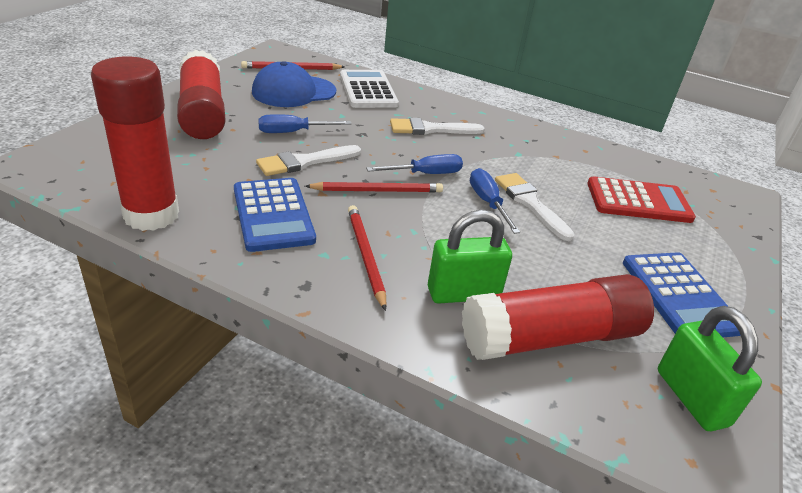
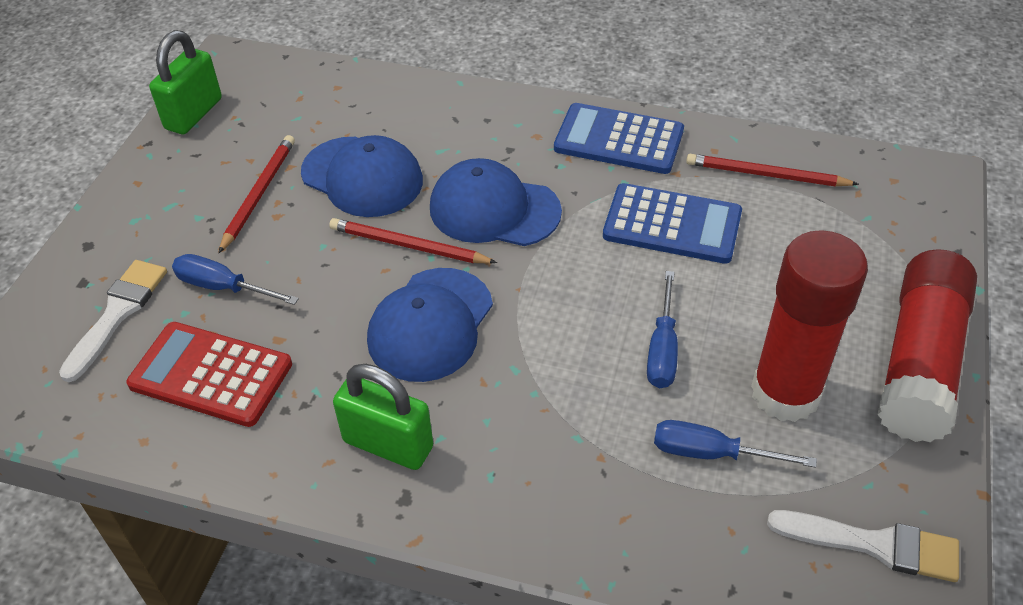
blue cap: 1 -> 3
red glue stick: 3 -> 2
white brush: 3 -> 2
white calculator: 1 -> 0

